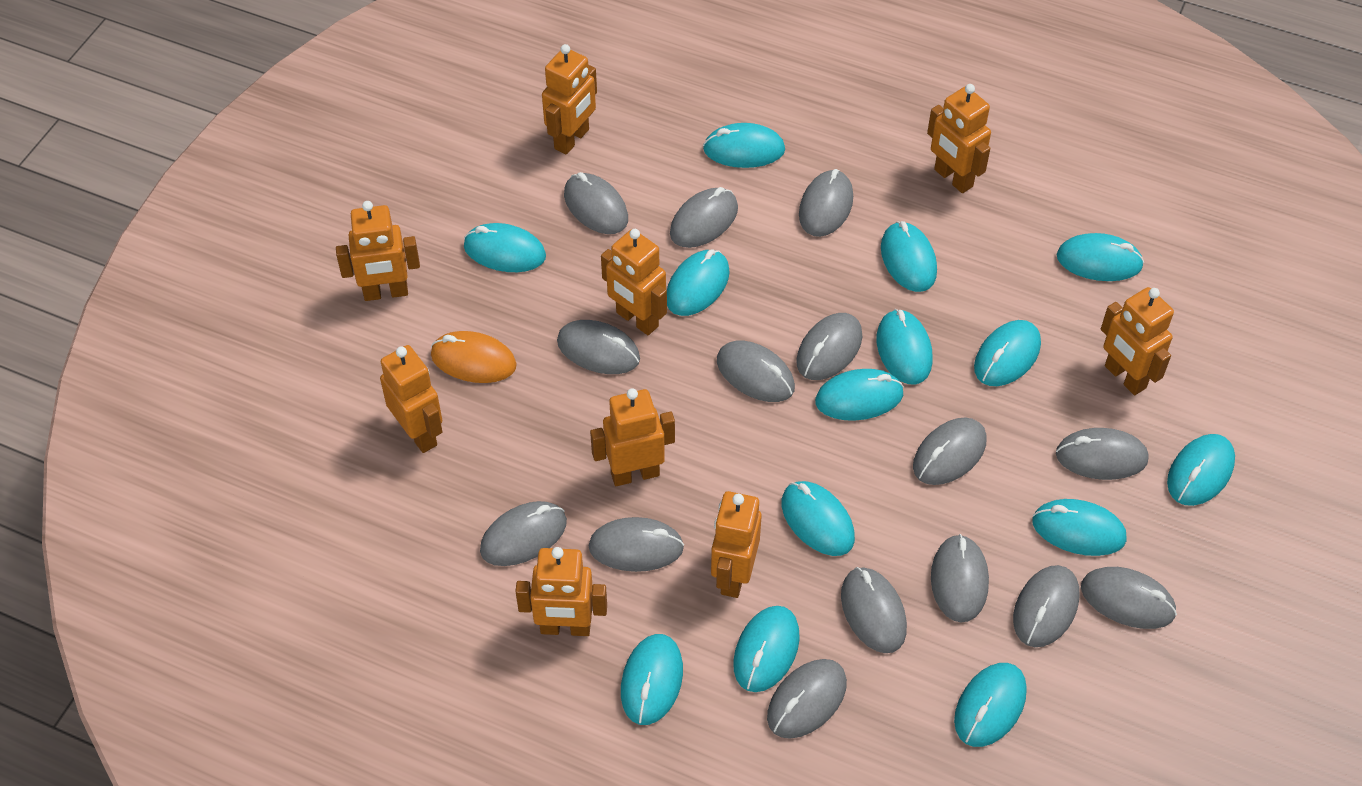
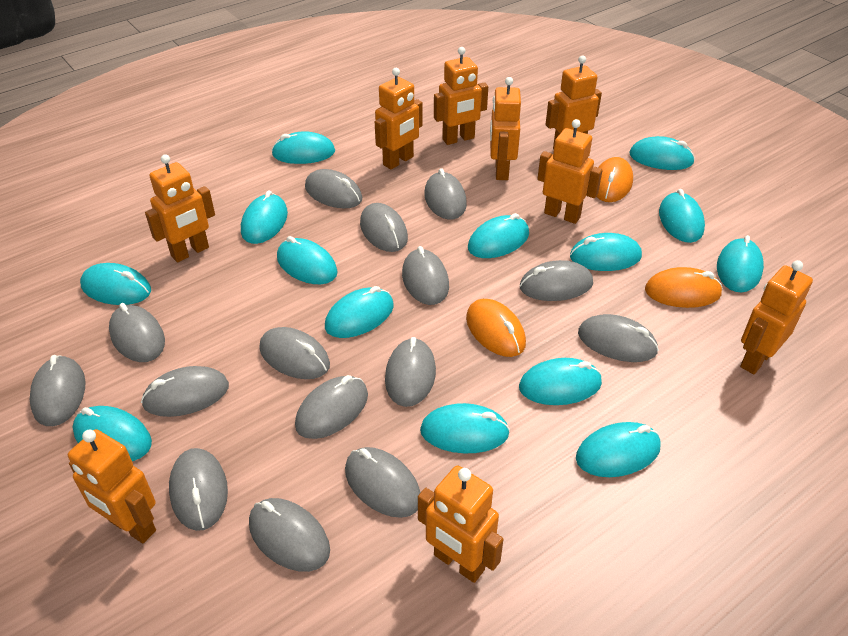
orange mouse: 1 -> 3

